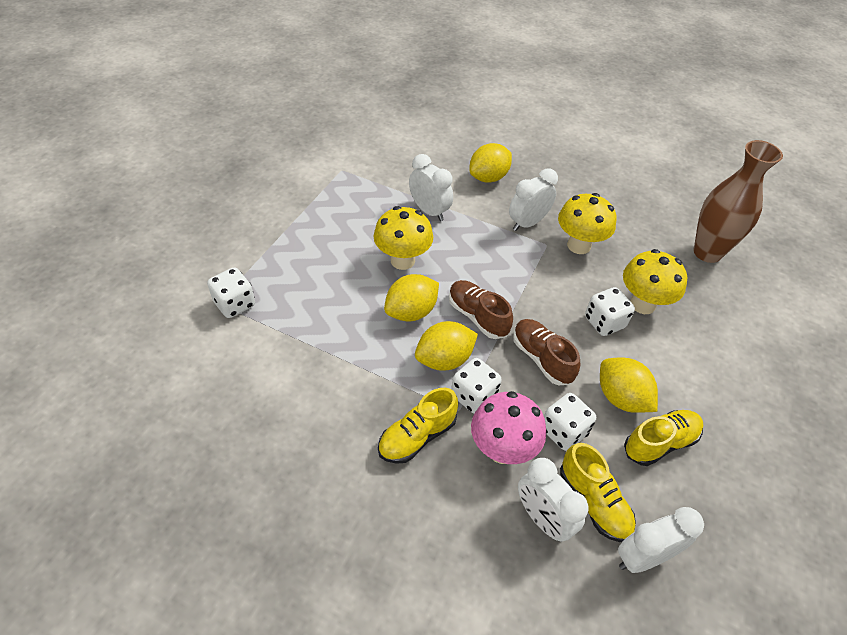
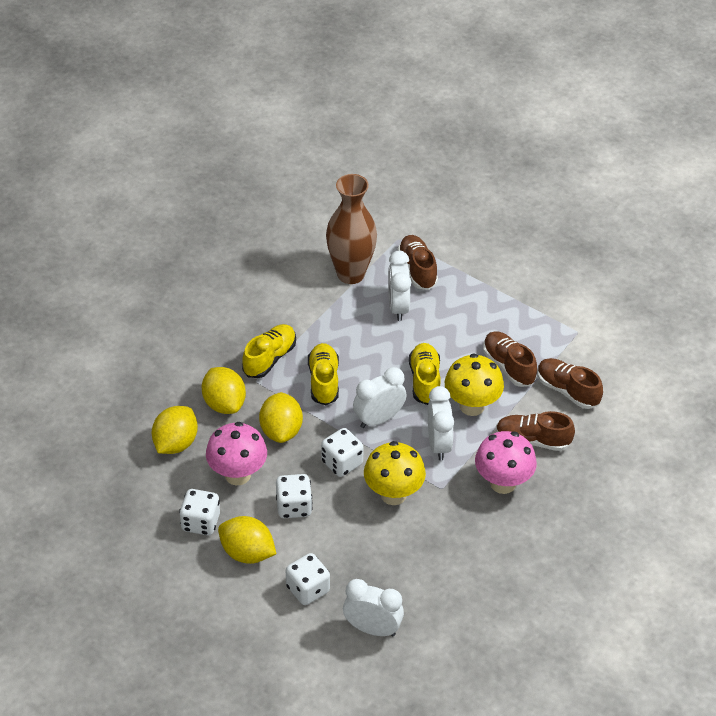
brown shoe: 2 -> 4
pink mushroom: 1 -> 2
yellow mushroom: 3 -> 2

